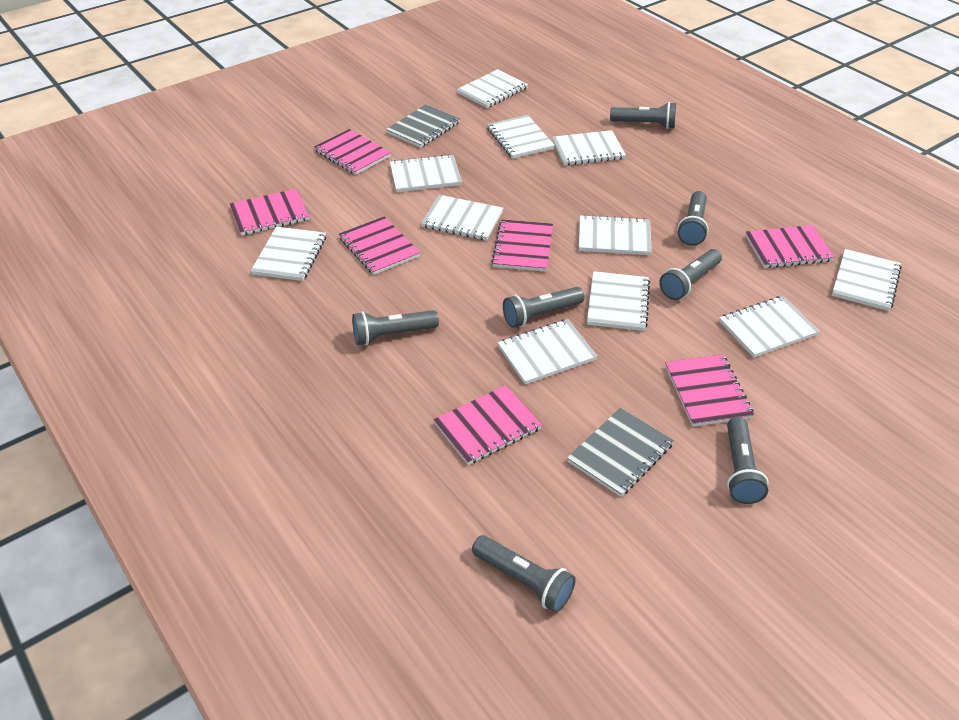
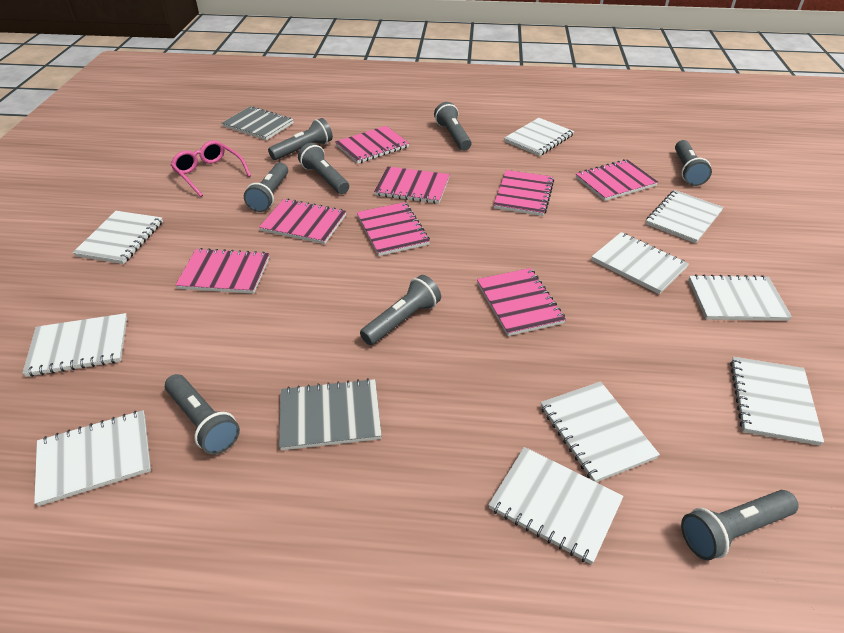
grey flashlight: 7 -> 8
pink glasses: 0 -> 1
pink notebook: 7 -> 8
white notebook: 11 -> 10

